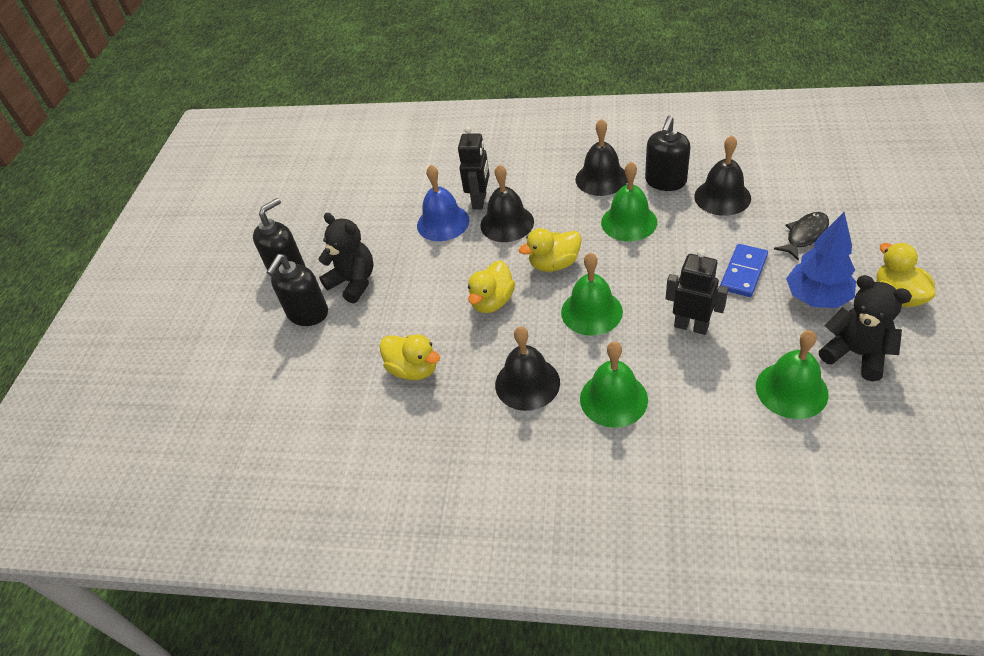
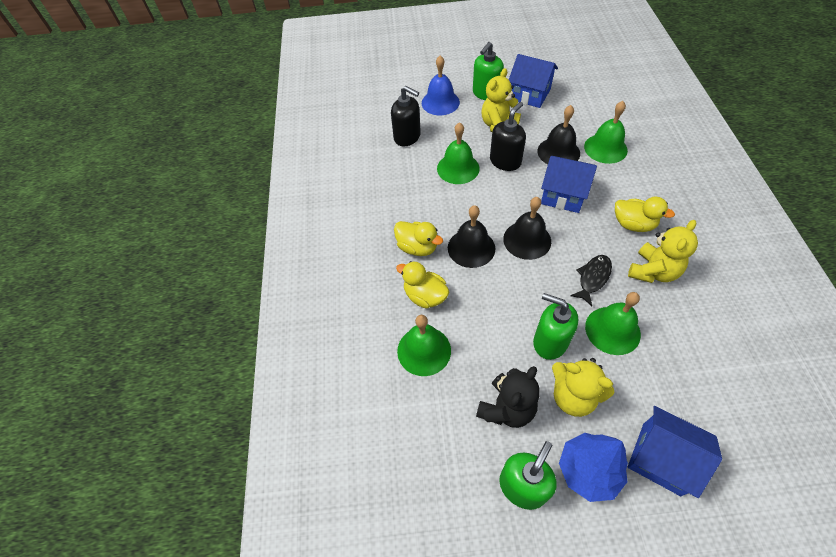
black bell: 4 -> 3
black robot: 2 -> 0
black soap dispenser: 3 -> 2
black teddy bear: 2 -> 1
blue domino: 1 -> 0
blue house: 0 -> 3
green soap dispenser: 0 -> 3
yellow duck: 4 -> 3
yellow teddy bear: 0 -> 3

